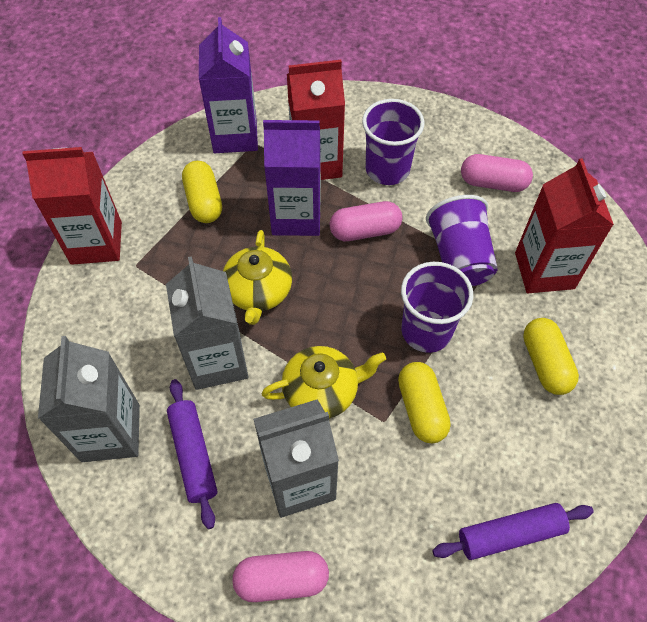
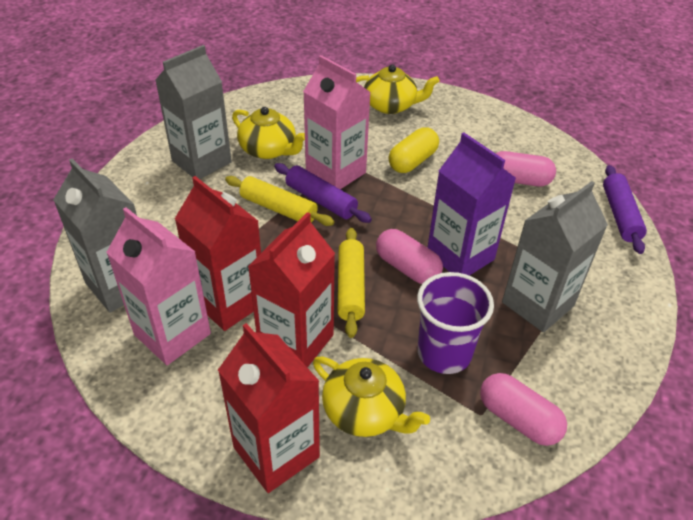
pink carton: 0 -> 2
purple carton: 2 -> 1
purple cup: 3 -> 1
yellow capsule: 3 -> 1
yellow rolling pin: 0 -> 2
yellow teapot: 2 -> 3

